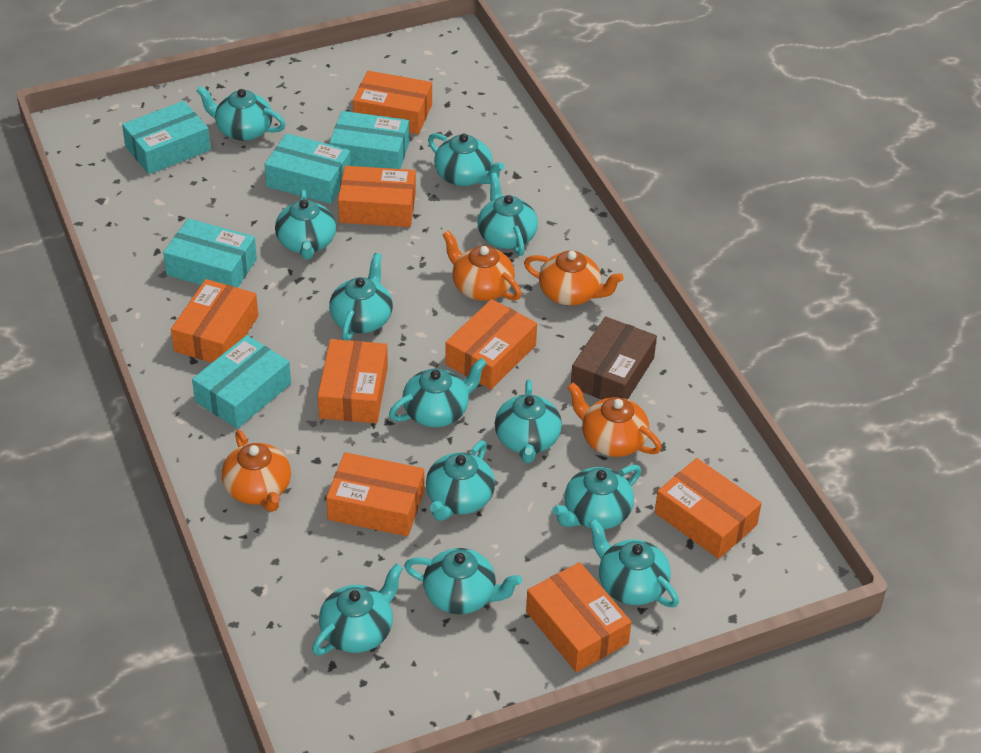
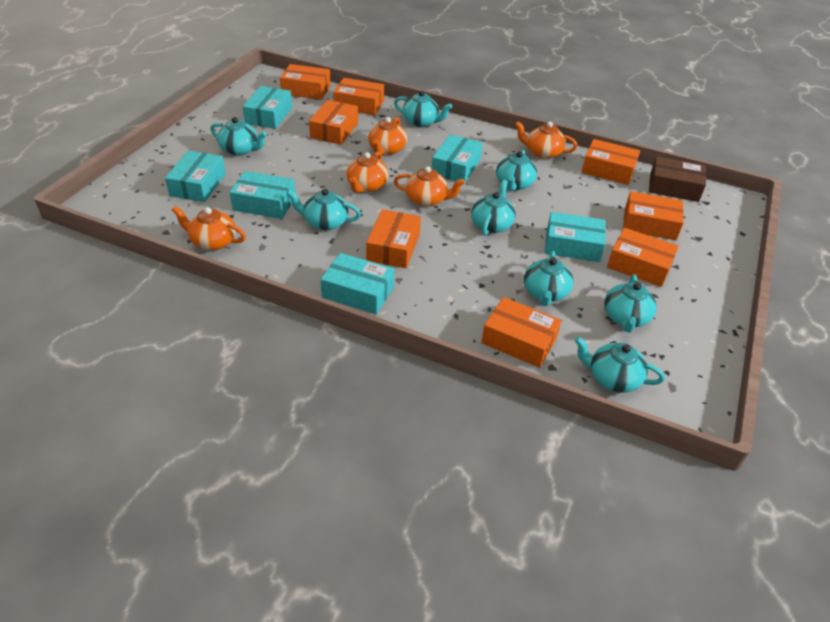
orange teapot: 4 -> 5
turquoise box: 5 -> 6
turquoise teapot: 12 -> 8

